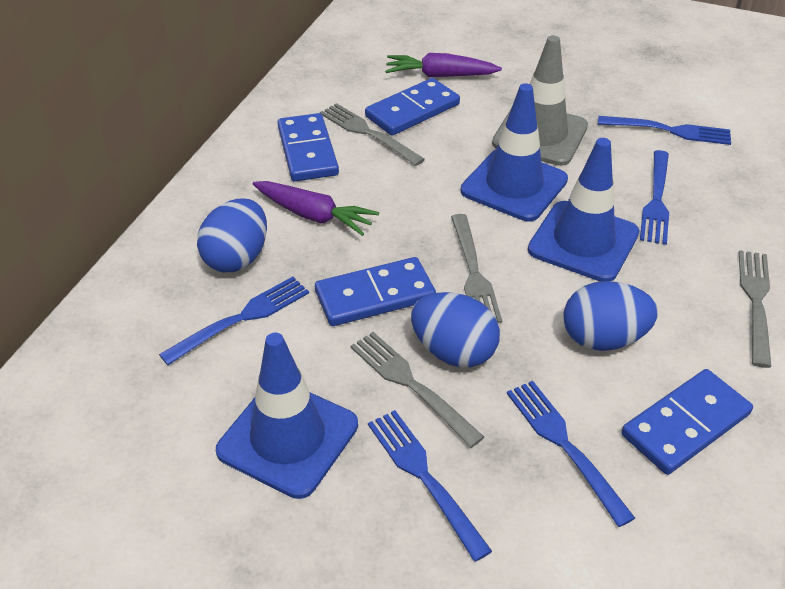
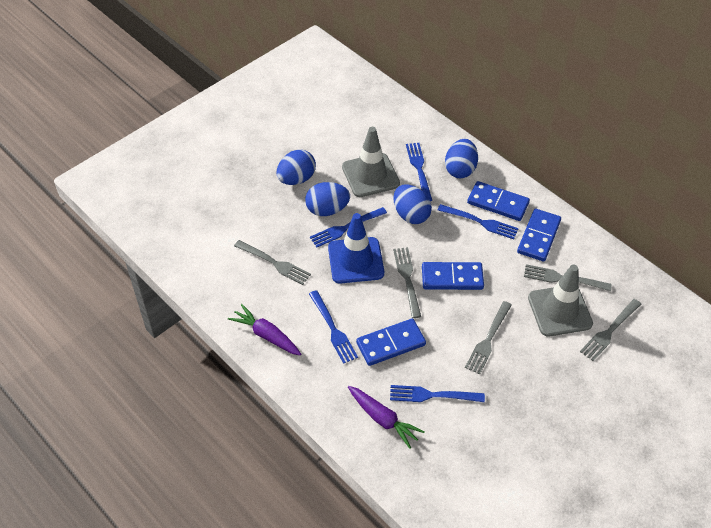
blue egg: 3 -> 4
blue traffic cone: 3 -> 1
grey fork: 4 -> 5
grey traffic cone: 1 -> 2

